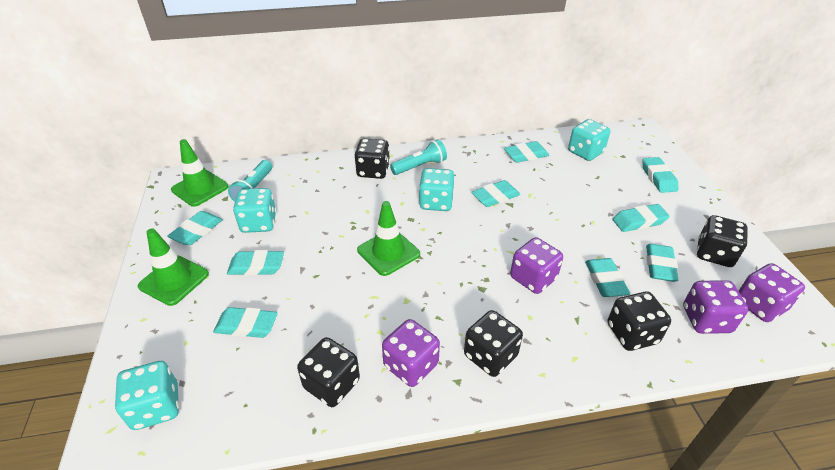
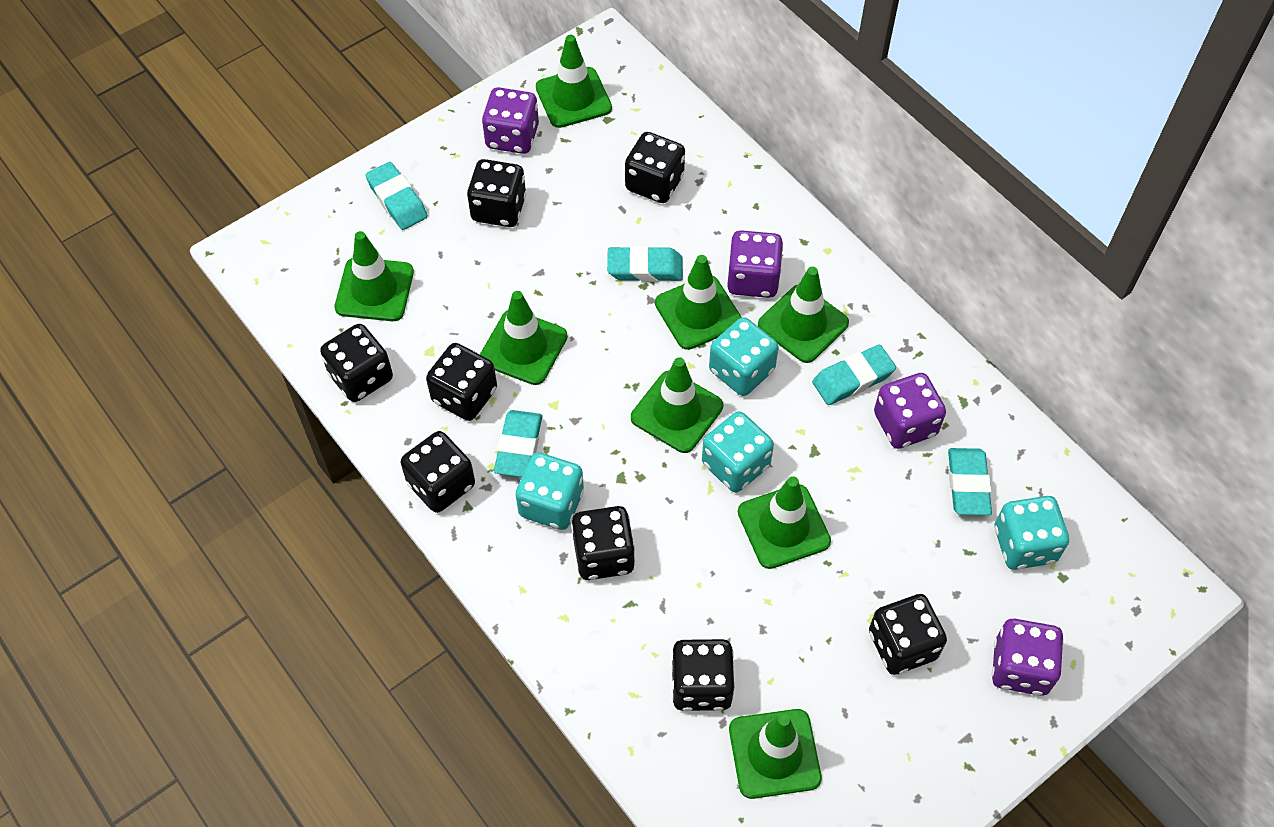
black dice: 5 -> 8
green traffic cone: 3 -> 8
turquoise eraser: 9 -> 5
turquoise flashlight: 2 -> 0

